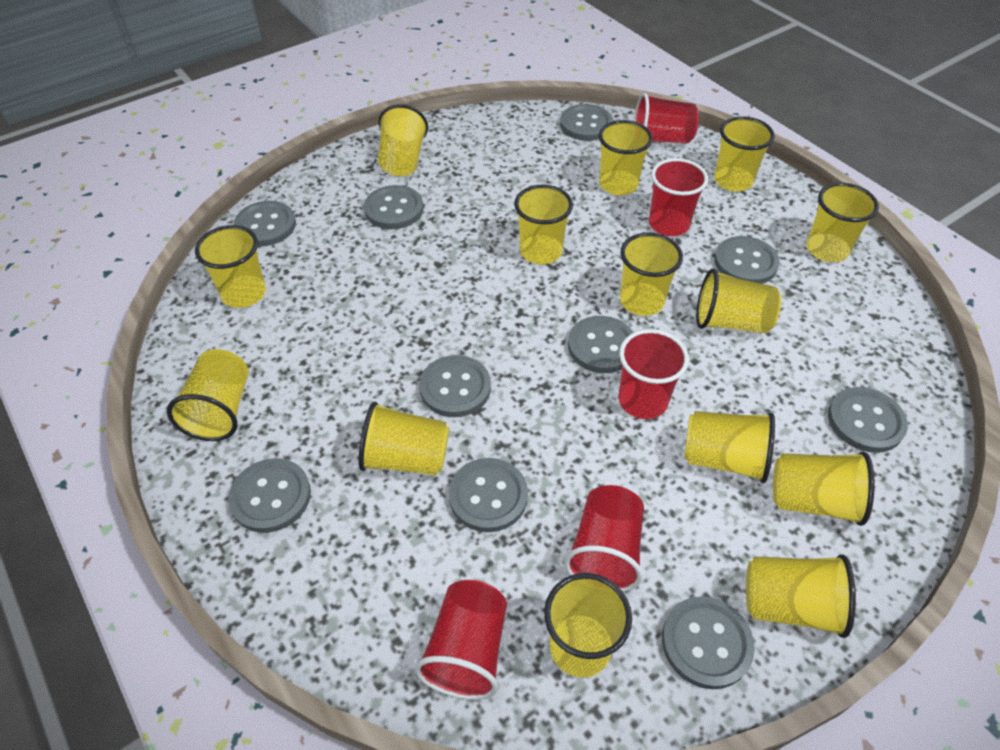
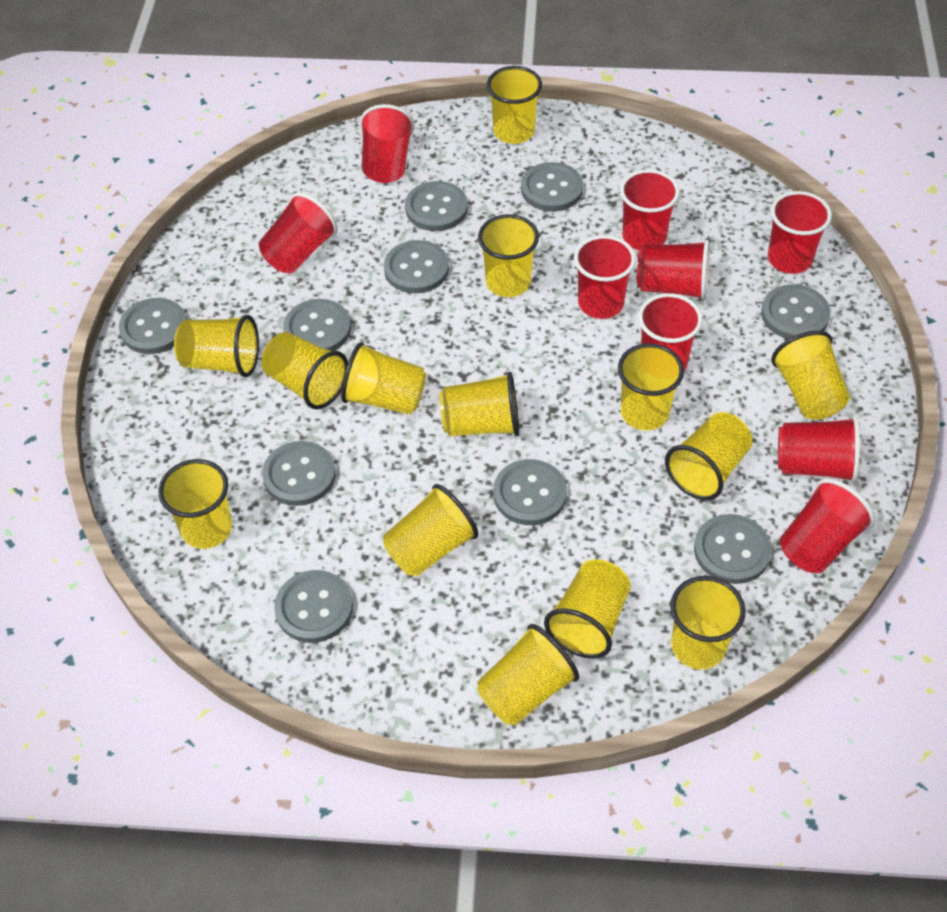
red cup: 5 -> 9

